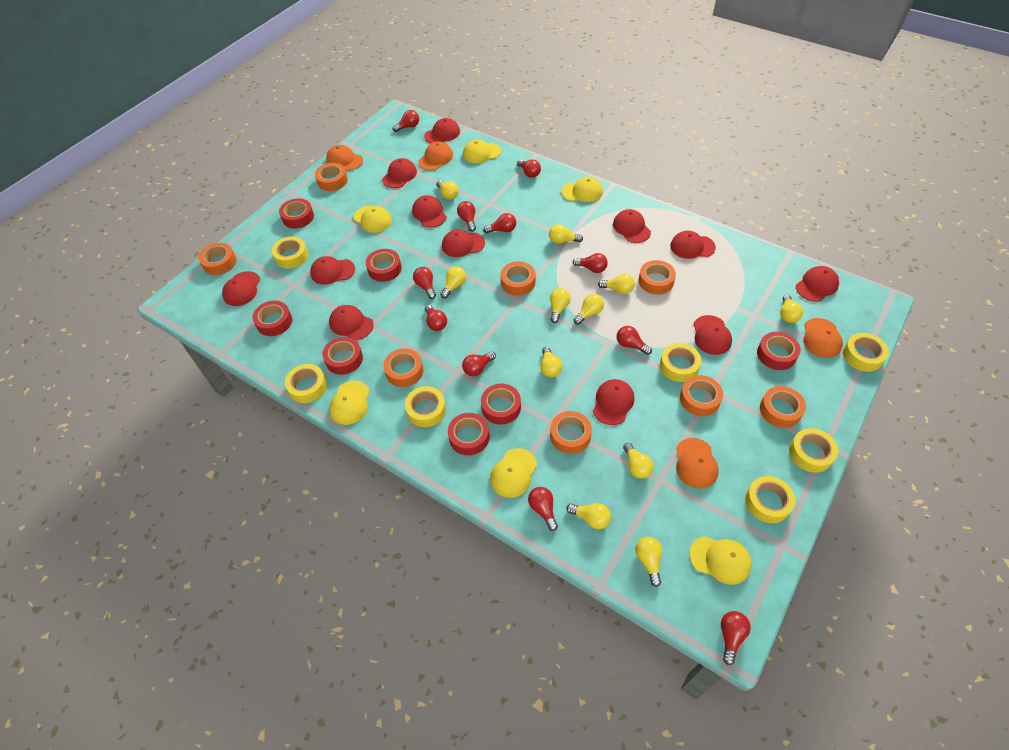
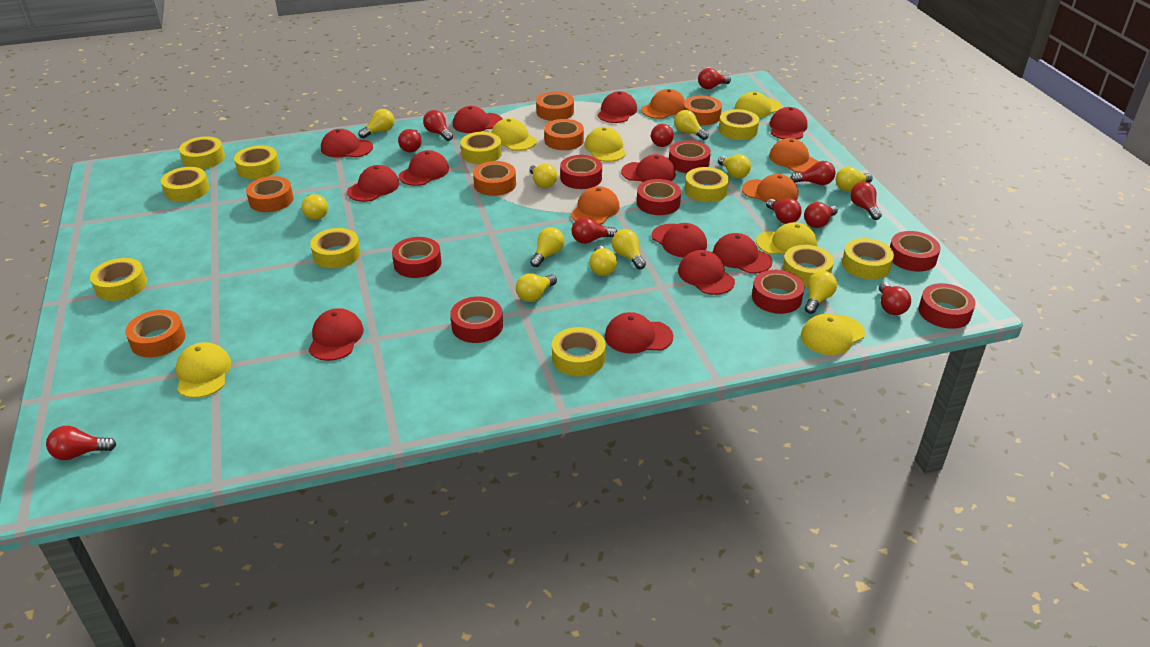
orange tape: 8 -> 6
red tape: 7 -> 8
yellow tape: 7 -> 11

